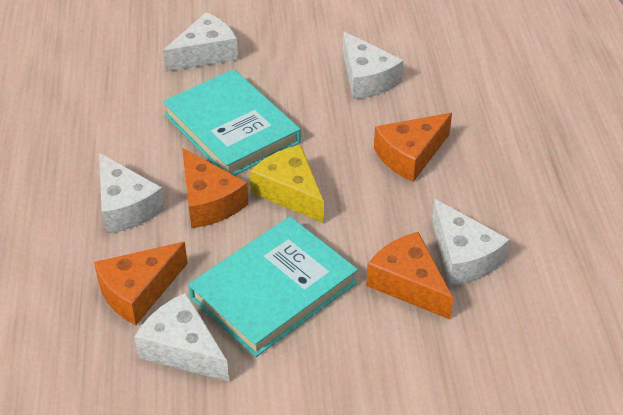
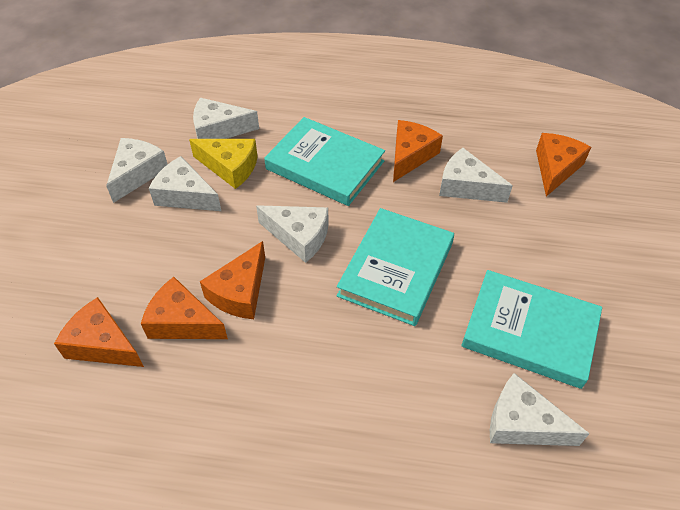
orange cheese: 4 -> 5
turquoise book: 2 -> 3
white cheese: 5 -> 6

